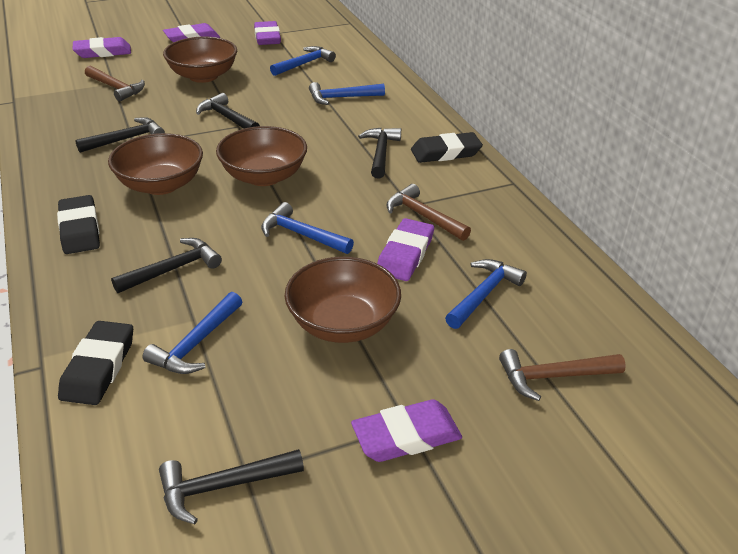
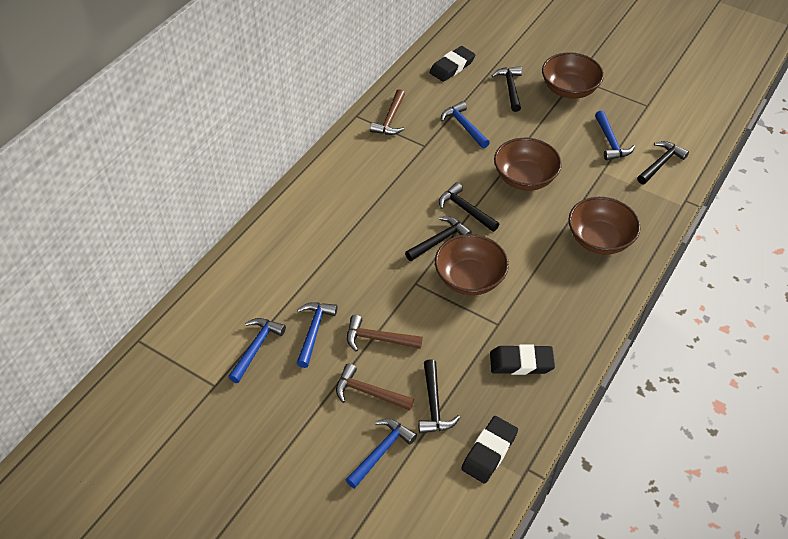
purple eraser: 5 -> 0

